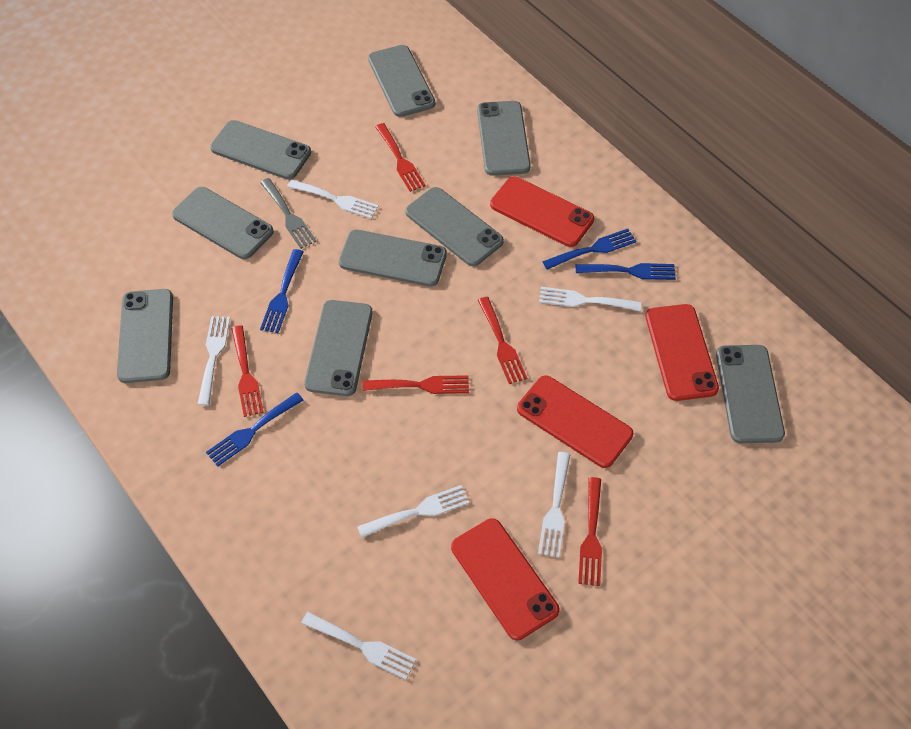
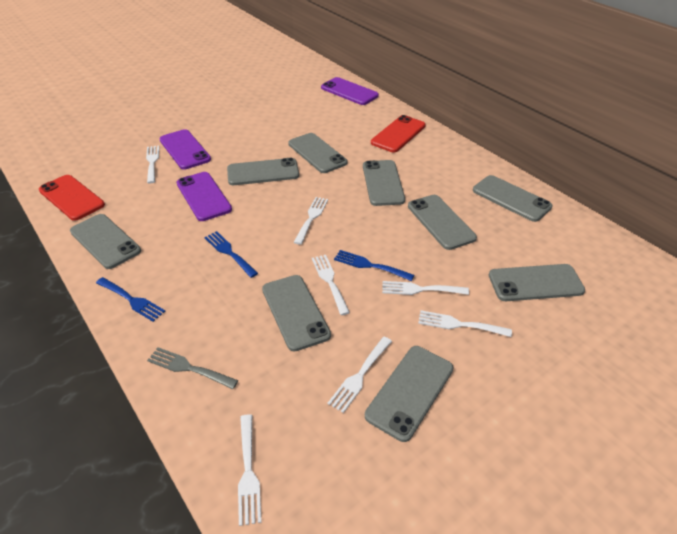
blue fork: 4 -> 3
purple phone: 0 -> 3
red fork: 5 -> 0
red phone: 4 -> 2
white fork: 6 -> 7

